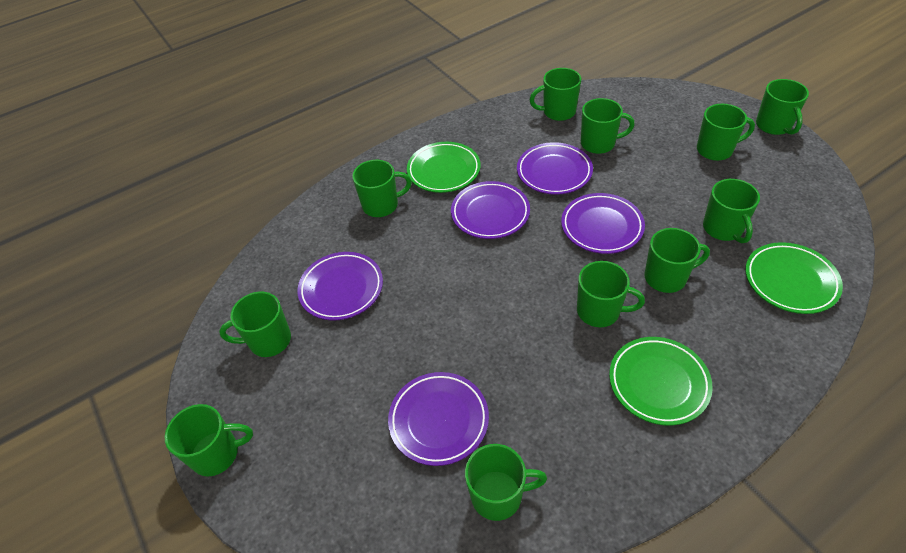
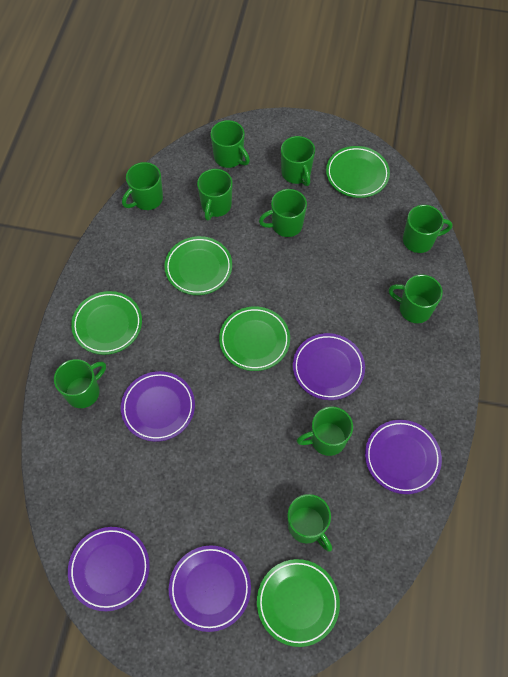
green mug: 11 -> 10
green plate: 3 -> 5

